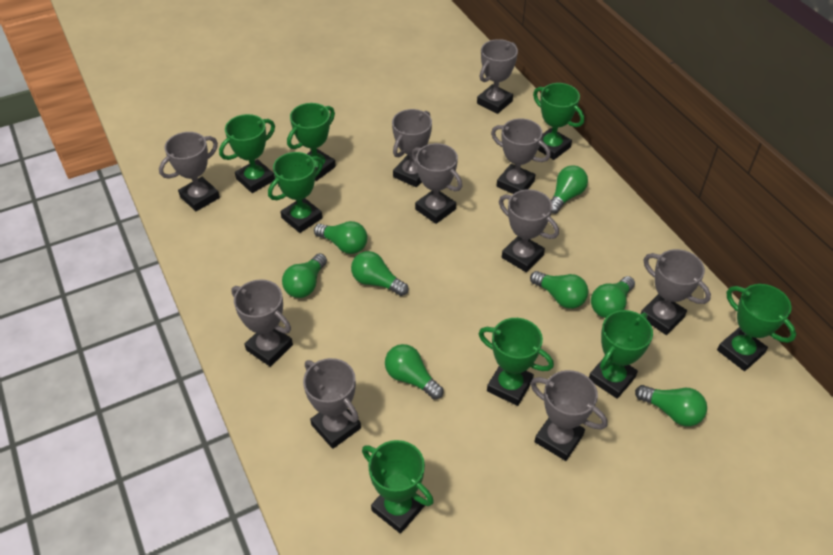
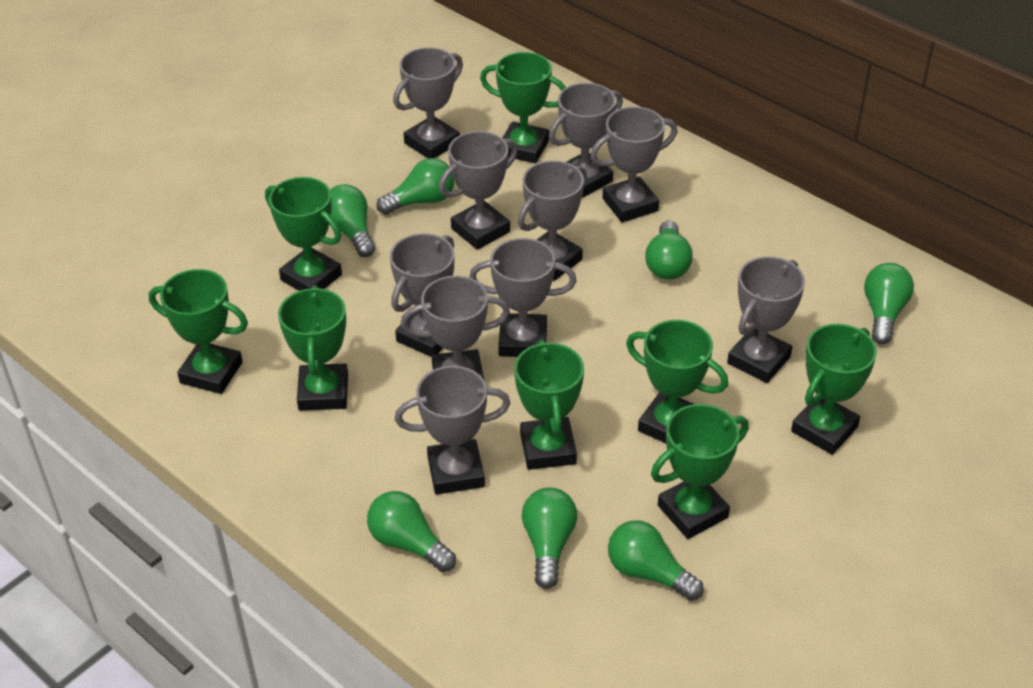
green light bulb: 8 -> 7

